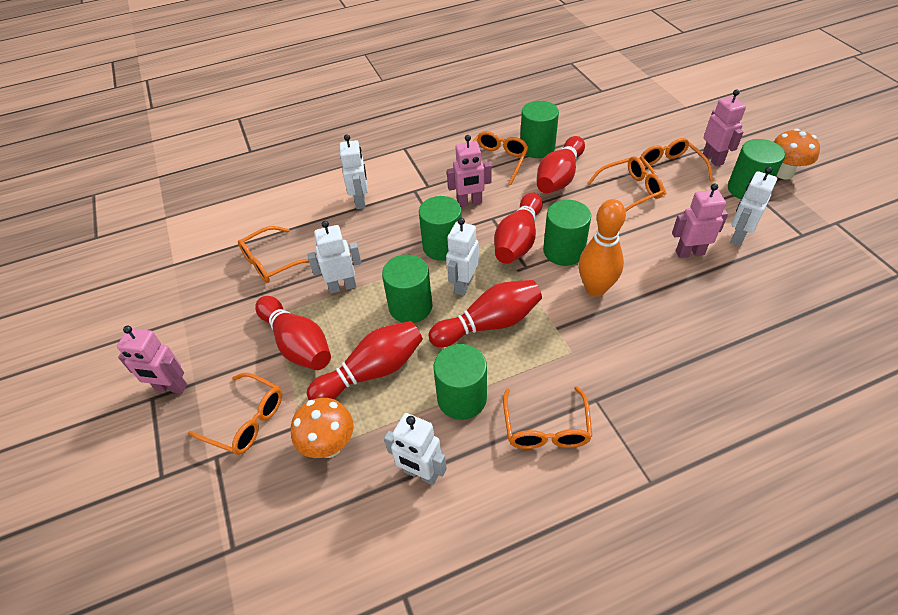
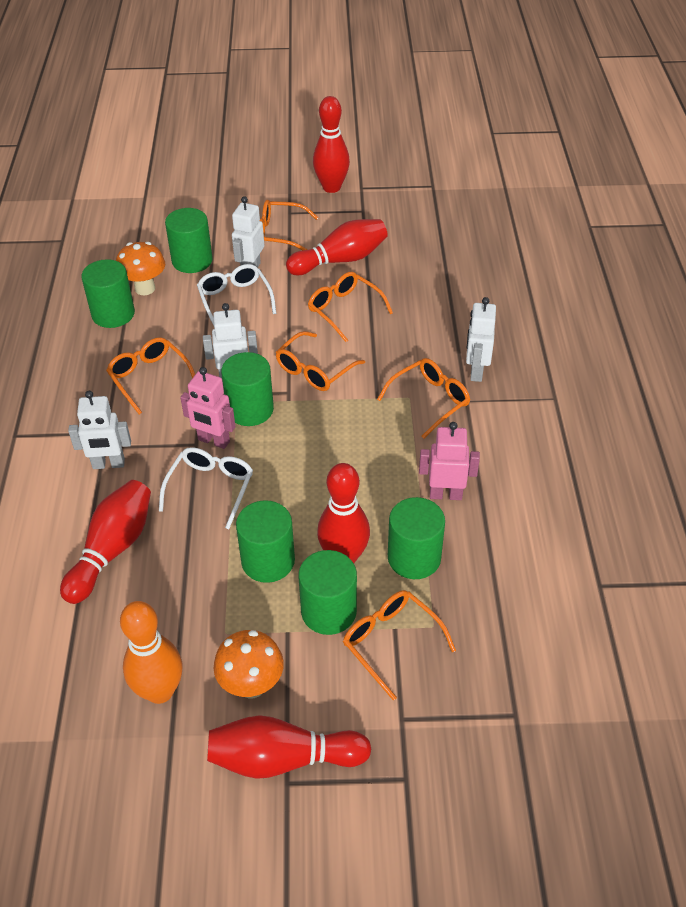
pink robot: 4 -> 2
white glasses: 0 -> 2
white robot: 5 -> 4

